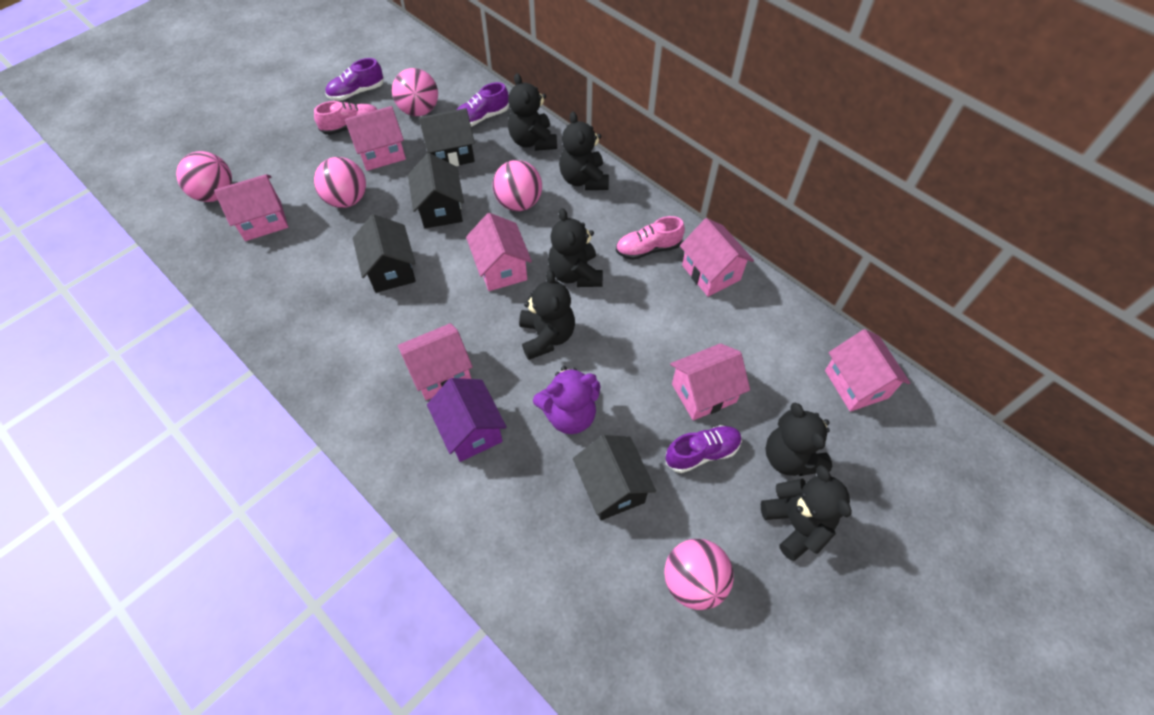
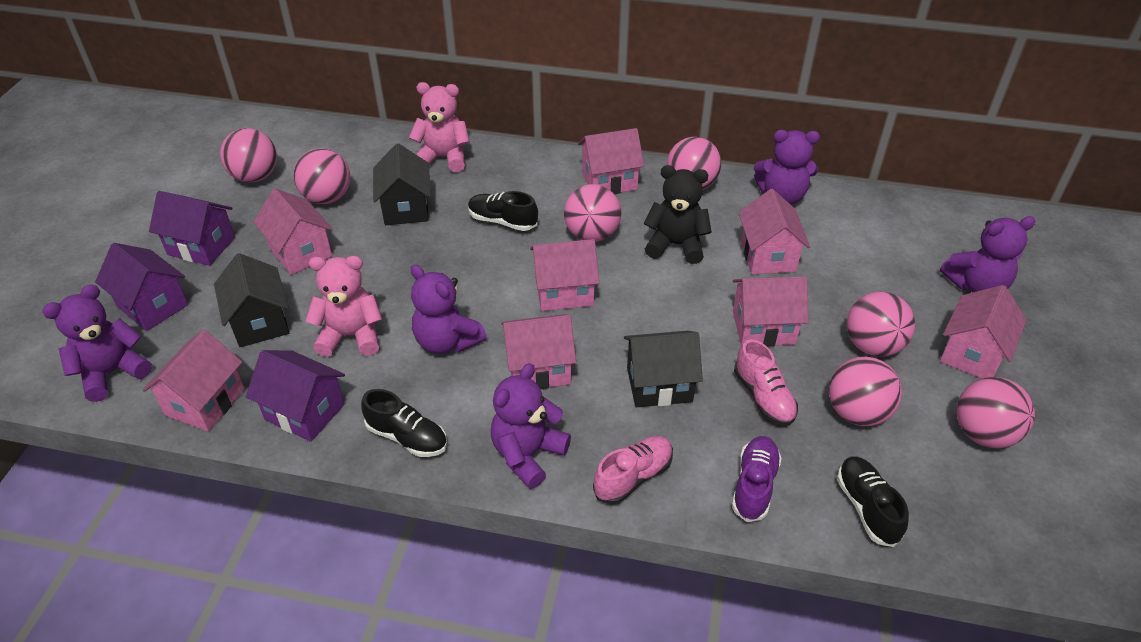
black house: 4 -> 3
black shoe: 0 -> 3
black teddy bear: 6 -> 1
pink ball: 5 -> 7
pink house: 7 -> 8
pink teddy bear: 0 -> 2
purple house: 1 -> 3
purple shoe: 3 -> 1
purple teddy bear: 1 -> 5

